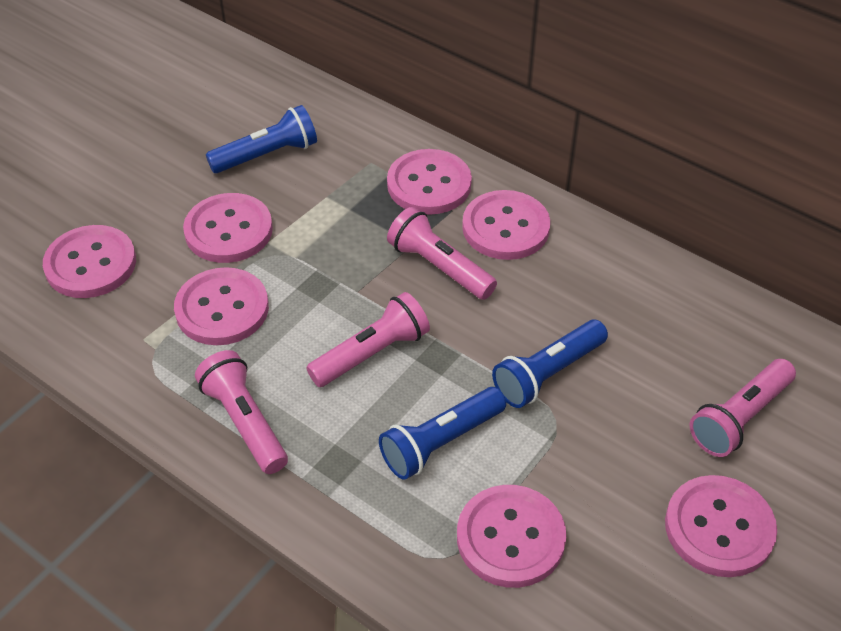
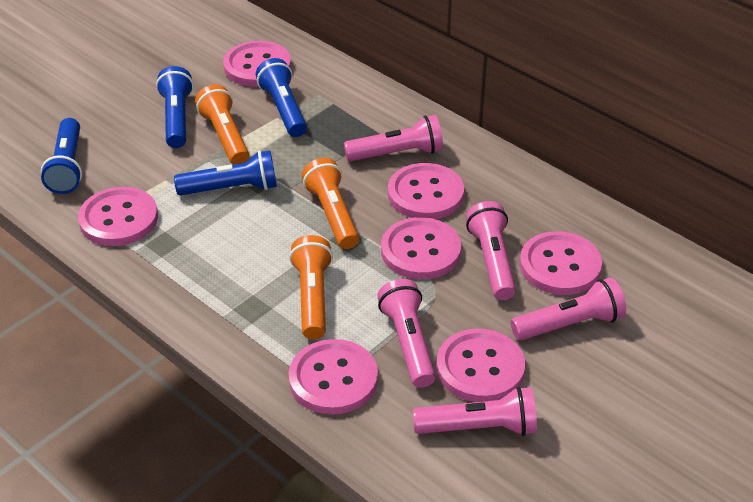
blue flashlight: 3 -> 4
orange flashlight: 0 -> 3
pink flashlight: 4 -> 5

